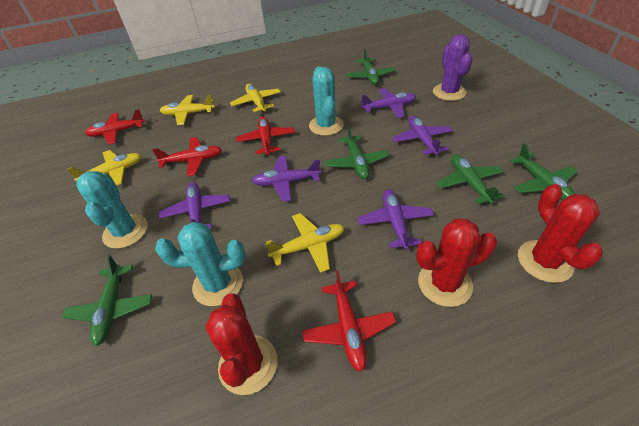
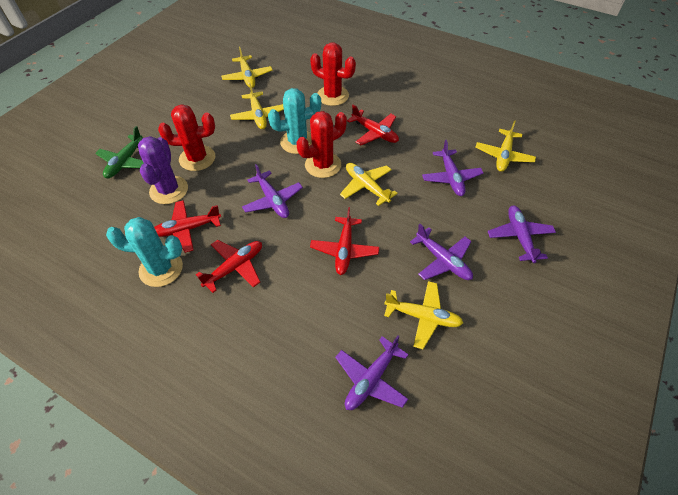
green plane: 5 -> 1
turquoise cactus: 3 -> 2
yellow plane: 4 -> 5

